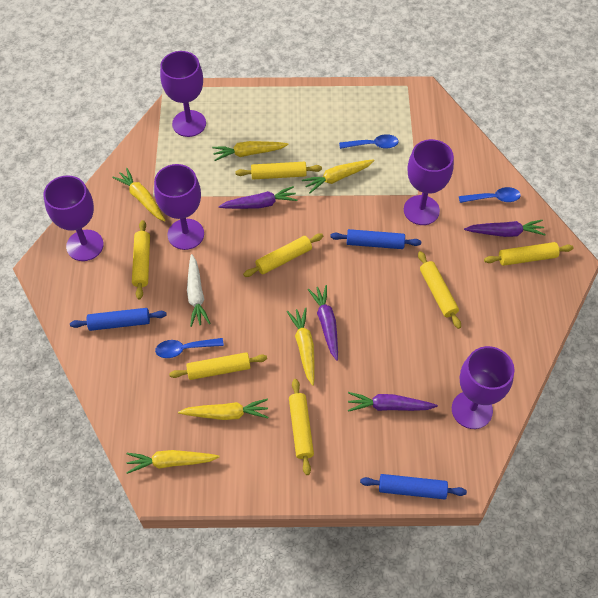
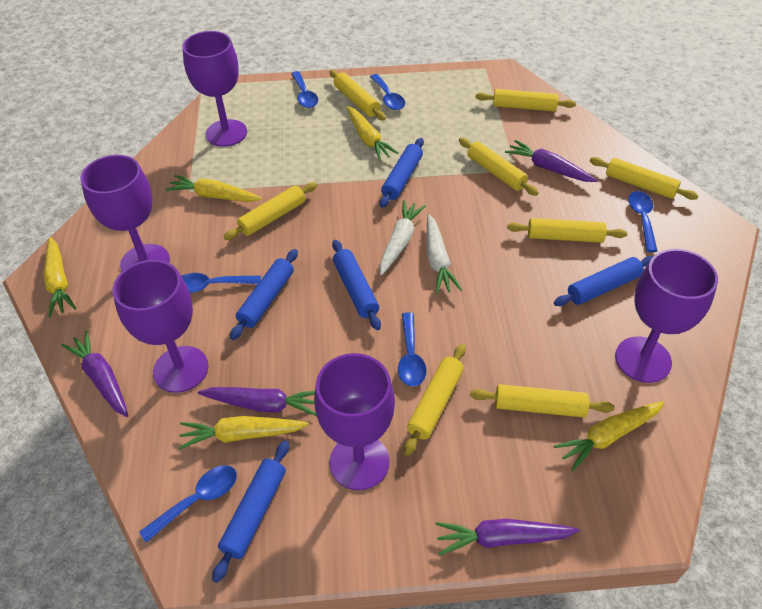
blue rolling pin: 3 -> 5
blue spoon: 3 -> 6
white carrot: 1 -> 2
yellow carrot: 6 -> 5
yellow rolling pin: 7 -> 8

